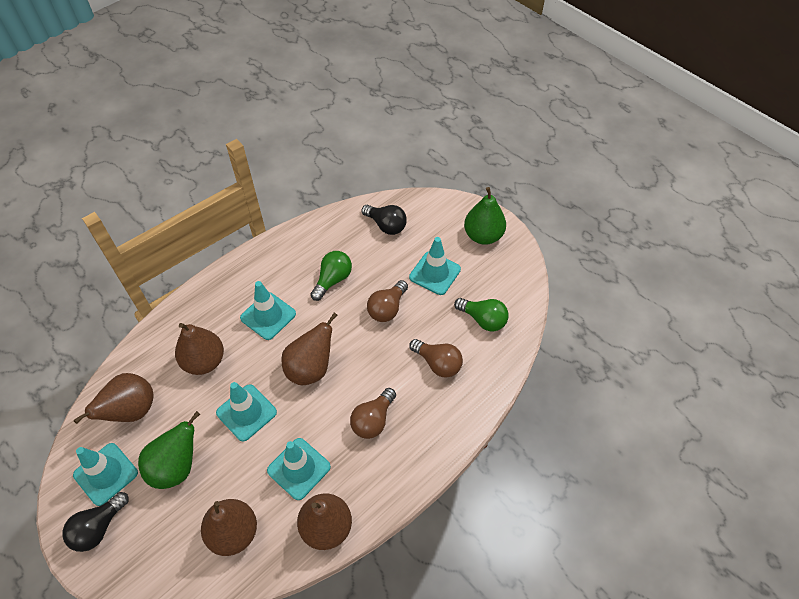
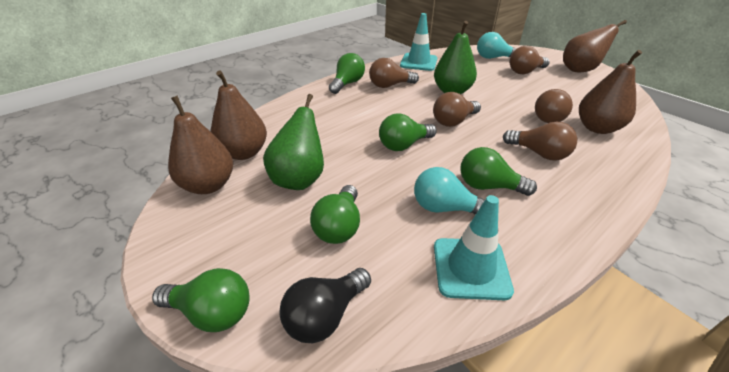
black light bulb: 2 -> 1
brown light bulb: 3 -> 5
brown pear: 5 -> 4
green light bulb: 2 -> 5
turquoise light bulb: 0 -> 2
turquoise traffic cone: 5 -> 2

